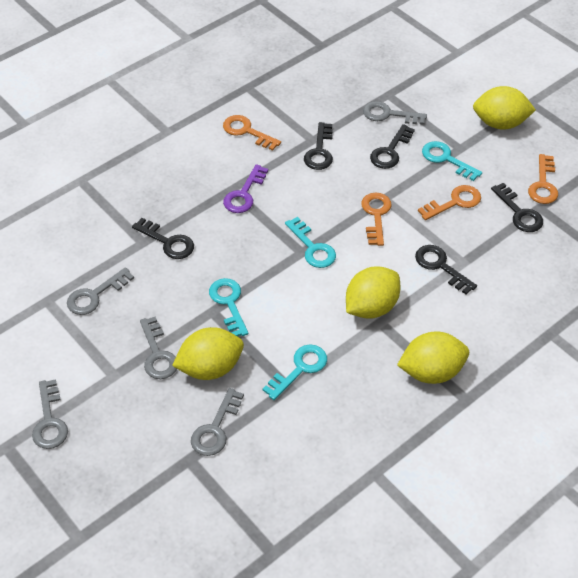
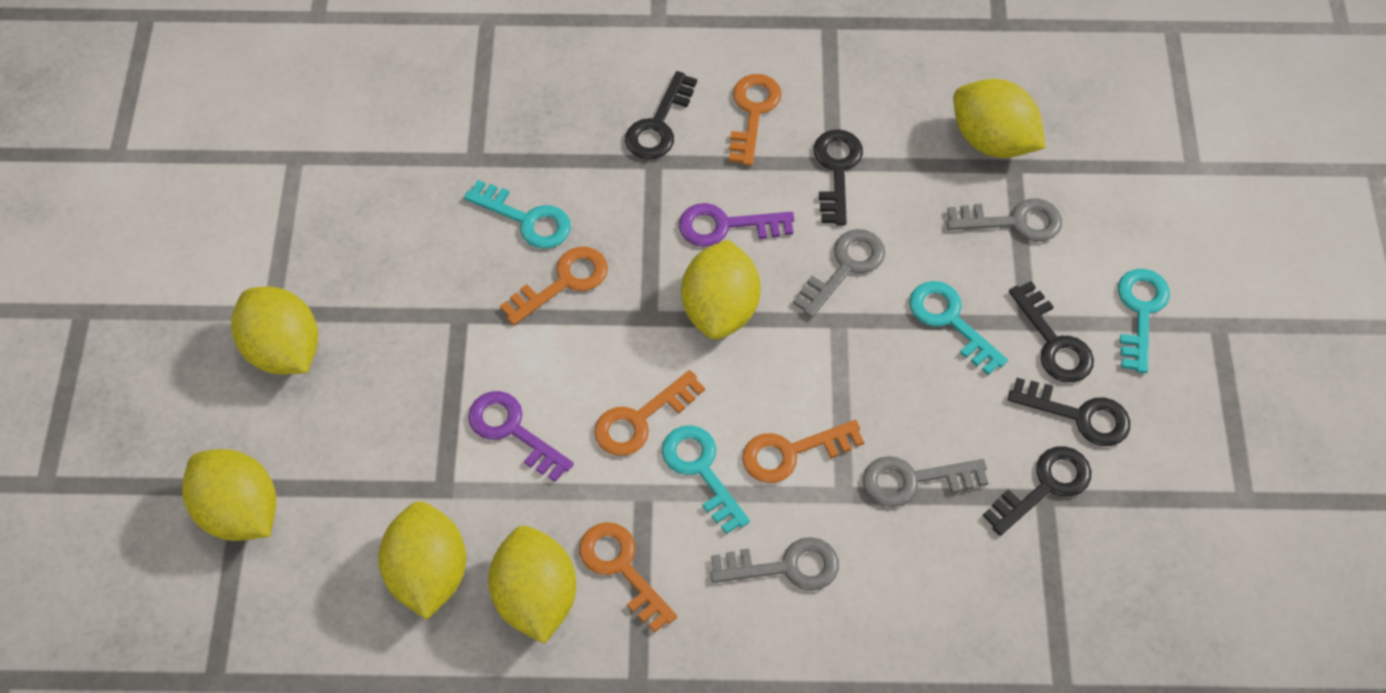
grey key: 5 -> 4
orange key: 4 -> 5
purple key: 1 -> 2
yellow lemon: 4 -> 6

